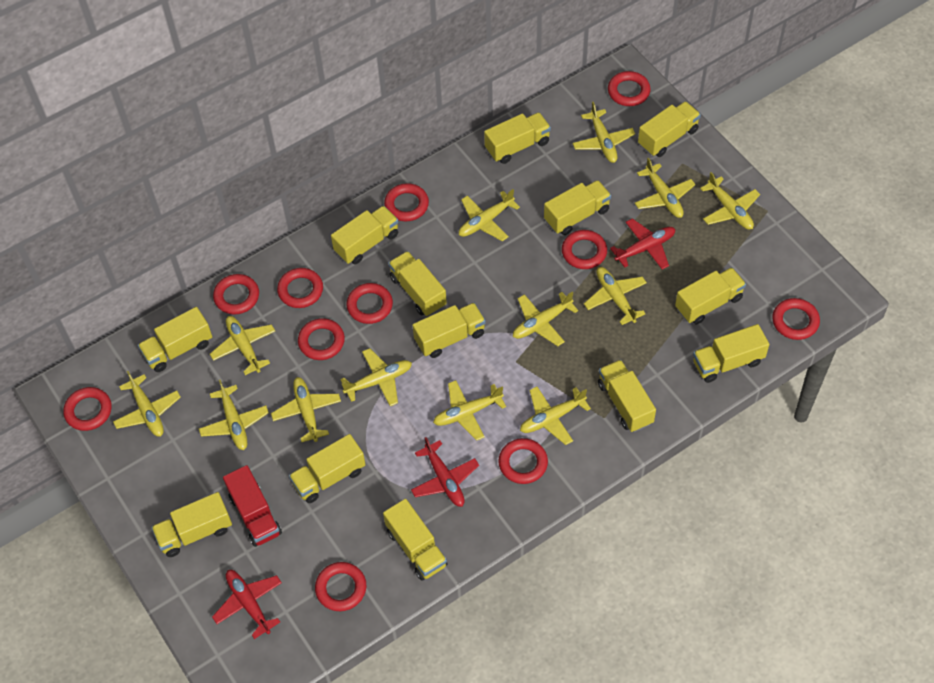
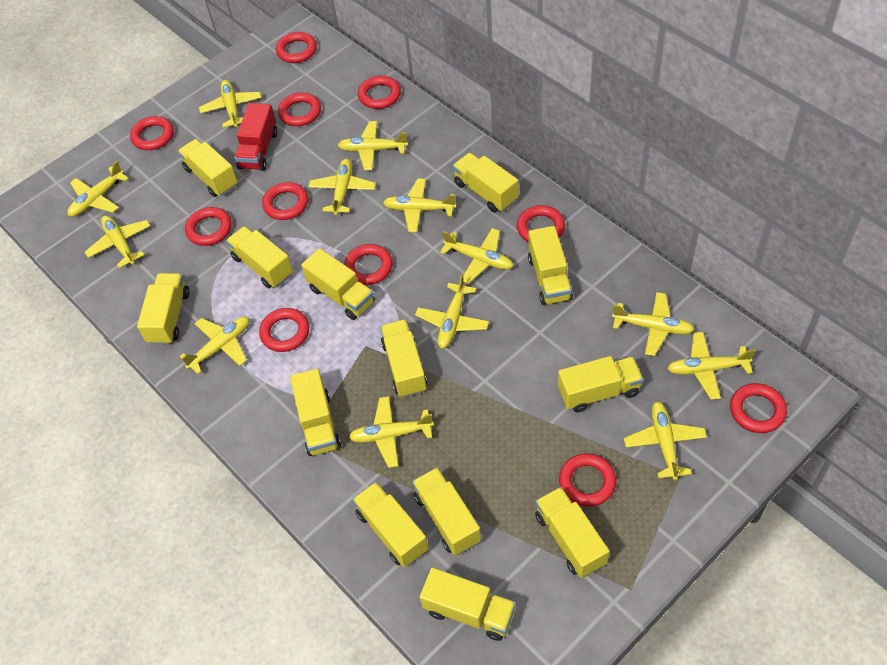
red plane: 3 -> 0

